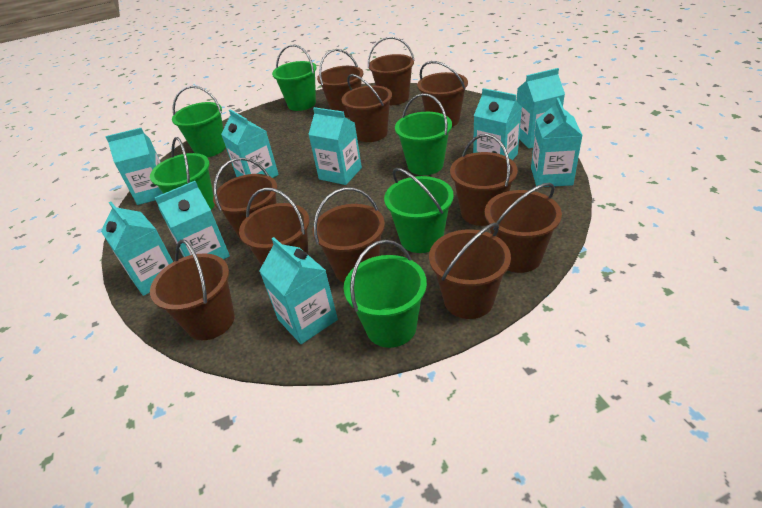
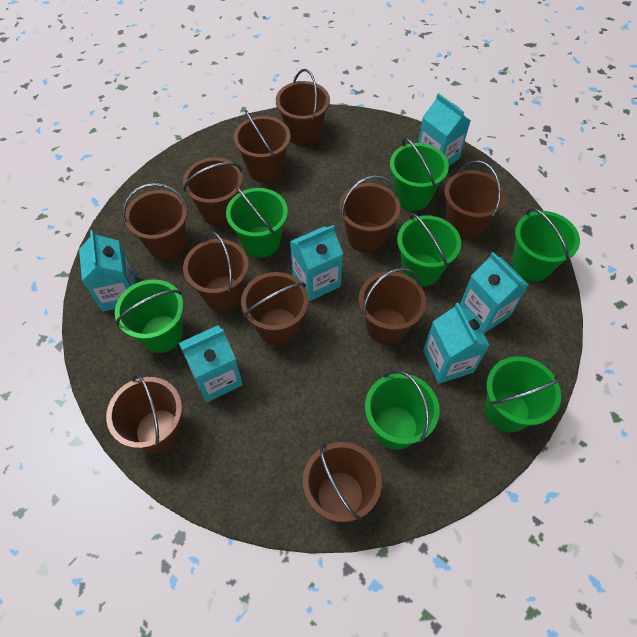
green bucket: 6 -> 7
turquoise carton: 9 -> 6

